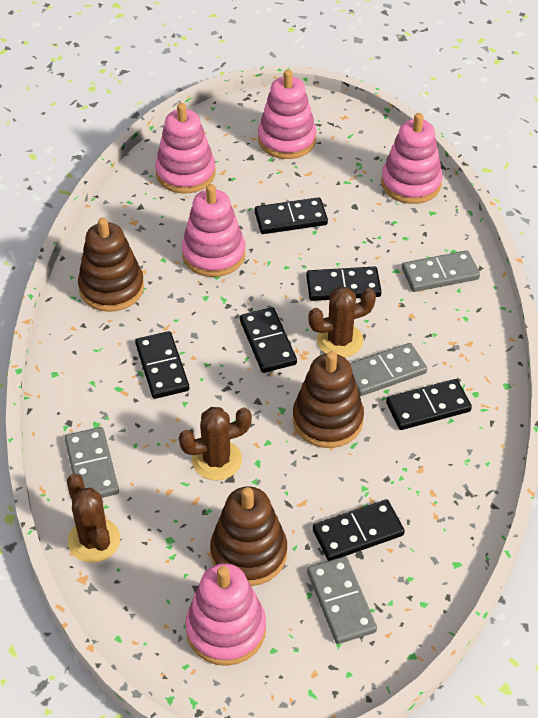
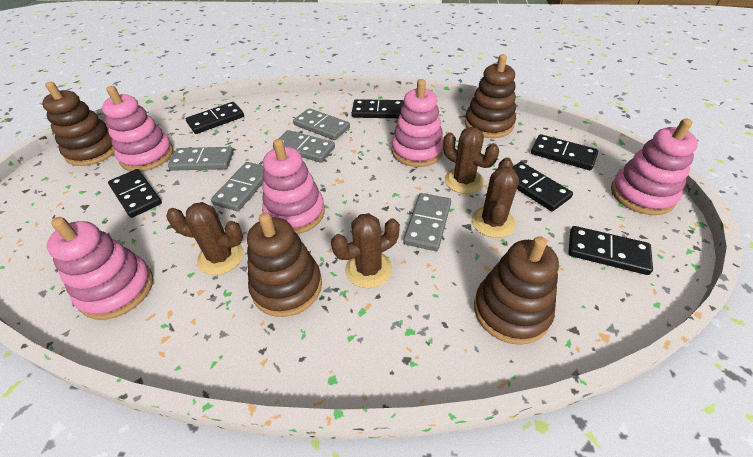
brown cactus: 3 -> 4
brown stacking toy: 3 -> 4
grey domino: 4 -> 5

